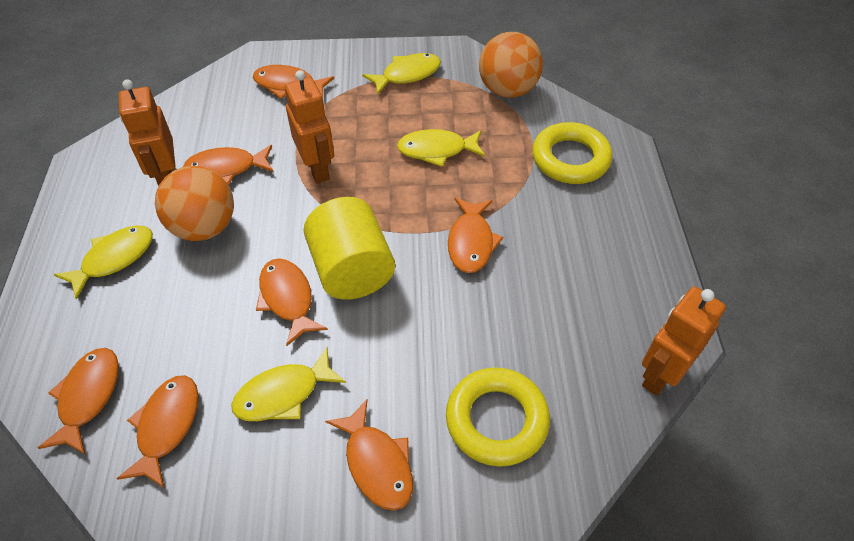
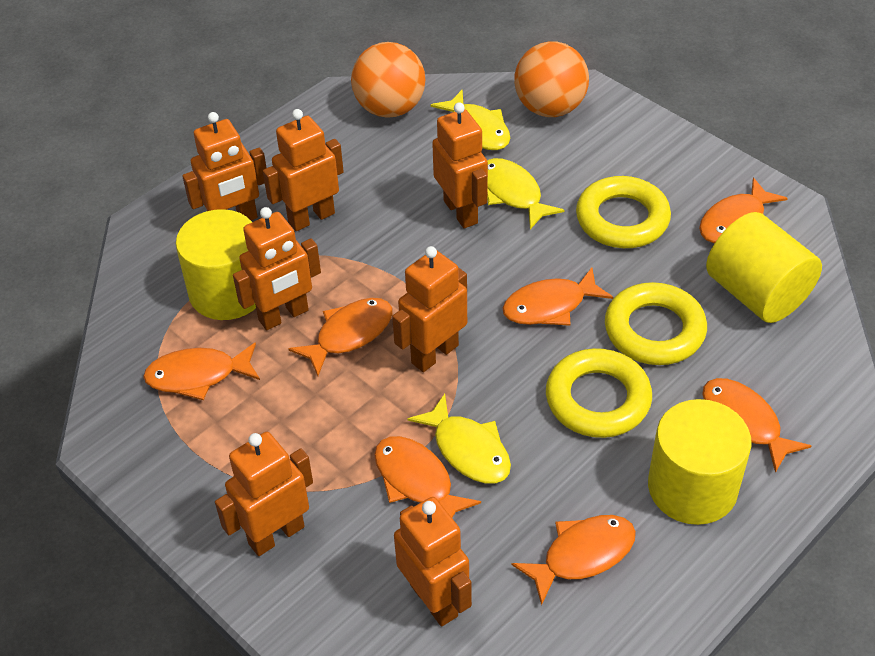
orange robot: 3 -> 7
yellow cylinder: 1 -> 3
yellow fish: 4 -> 3
yellow ring: 2 -> 3

